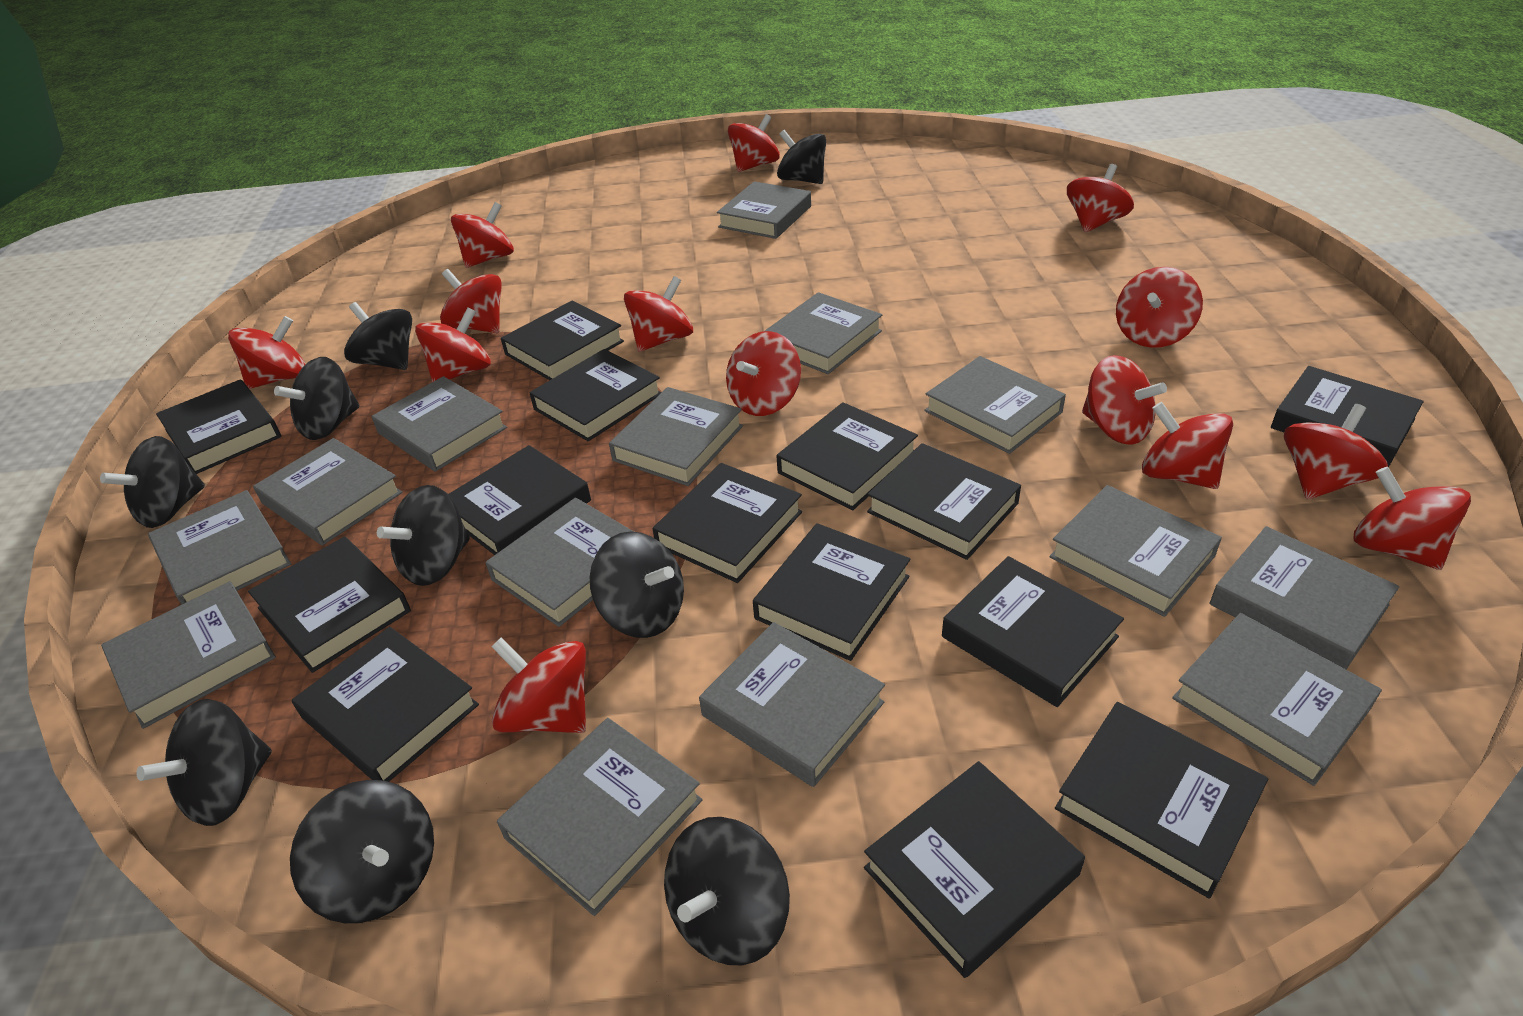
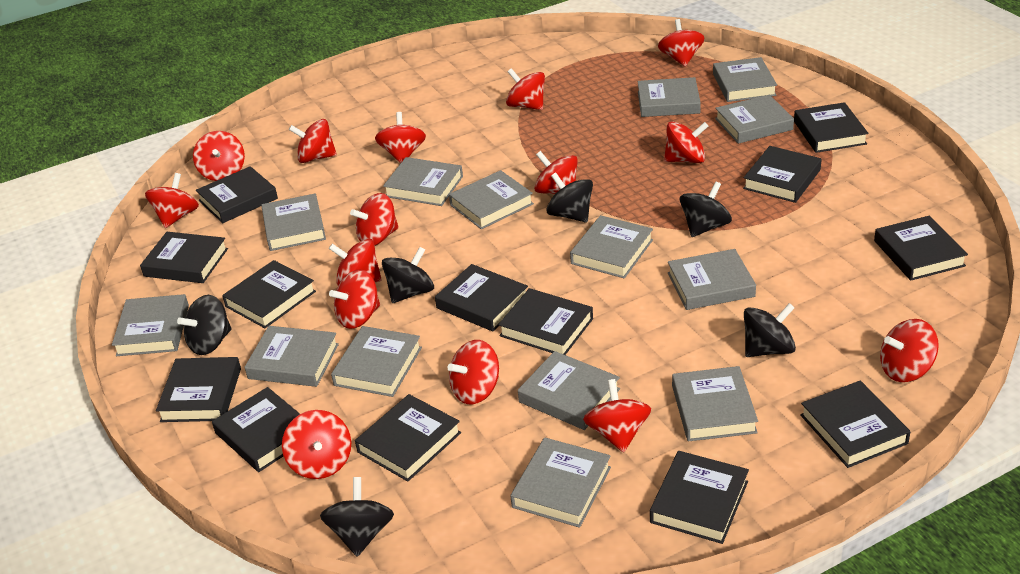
black book: 14 -> 13
black spinning top: 9 -> 6
red spinning top: 14 -> 15

